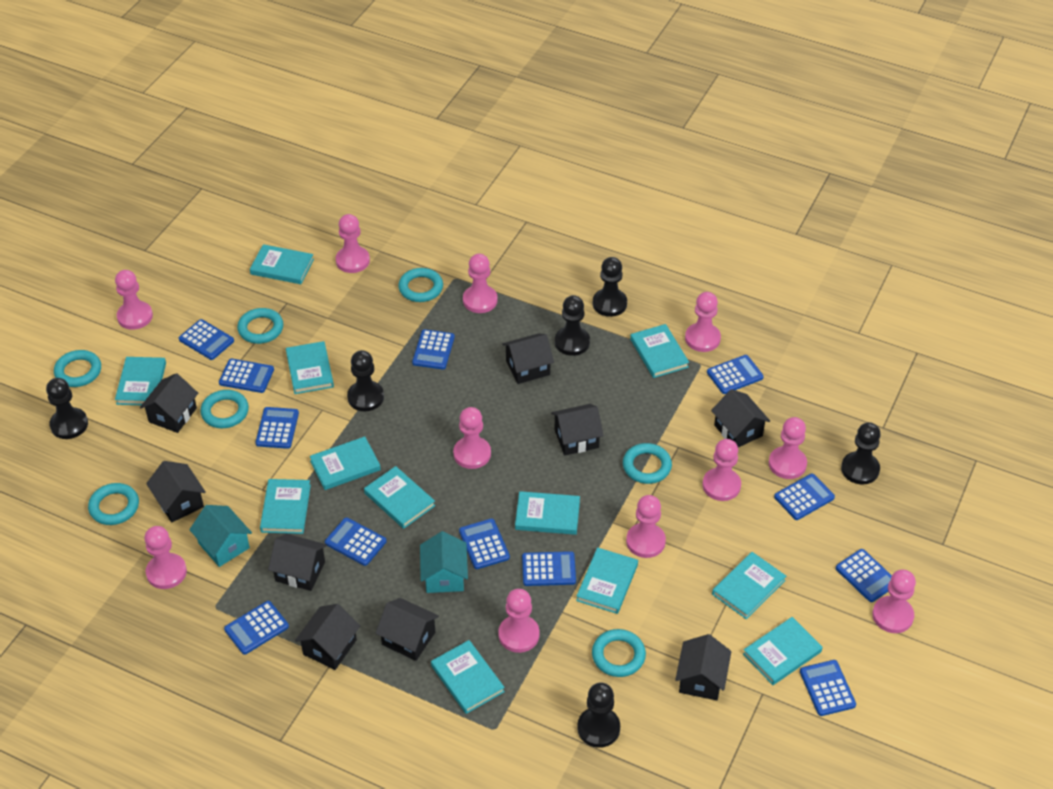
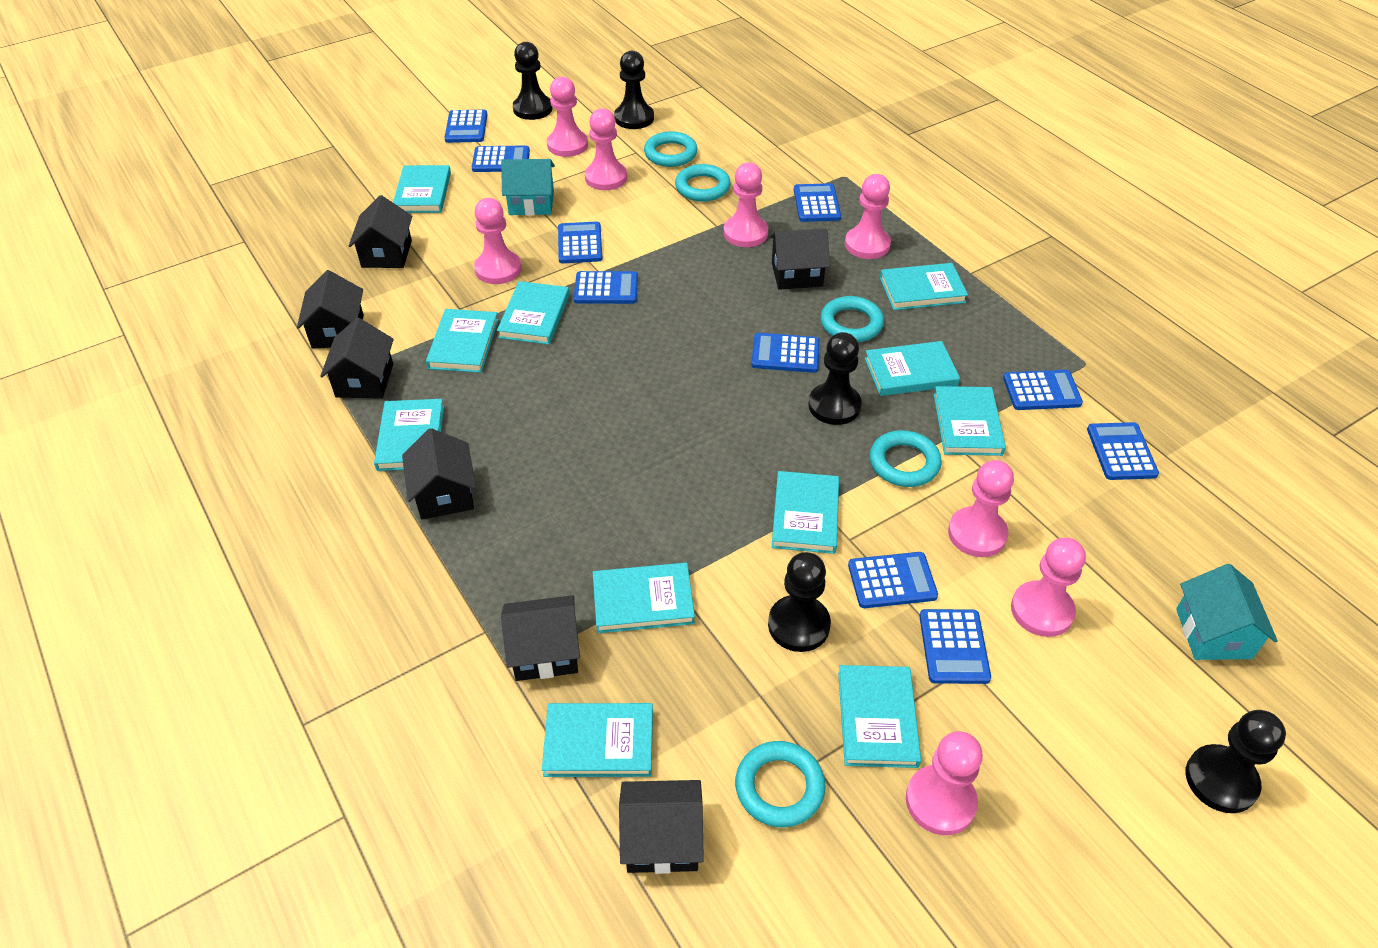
black house: 9 -> 7
black pawn: 6 -> 5
blue calculator: 12 -> 10
pink pawn: 11 -> 8
turquoise book: 12 -> 11
turquoise ring: 7 -> 5

